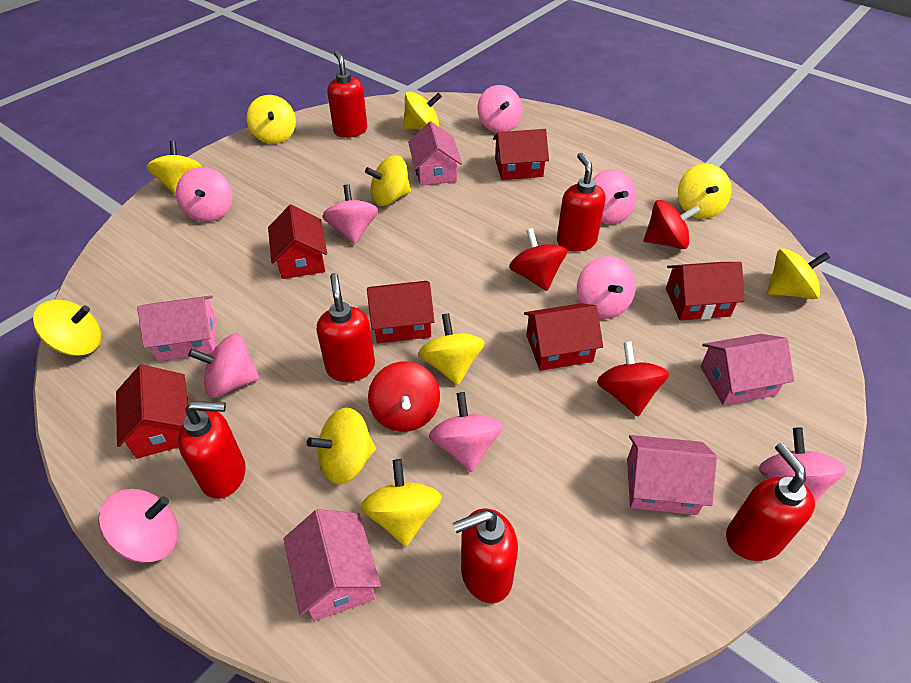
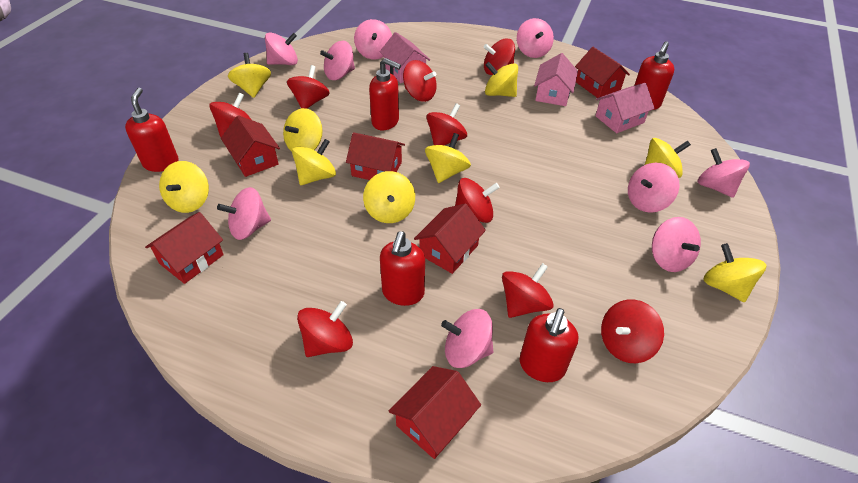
pink house: 5 -> 3
red soap dispenser: 6 -> 5
red spinning top: 4 -> 9
yellow spinning top: 10 -> 9

